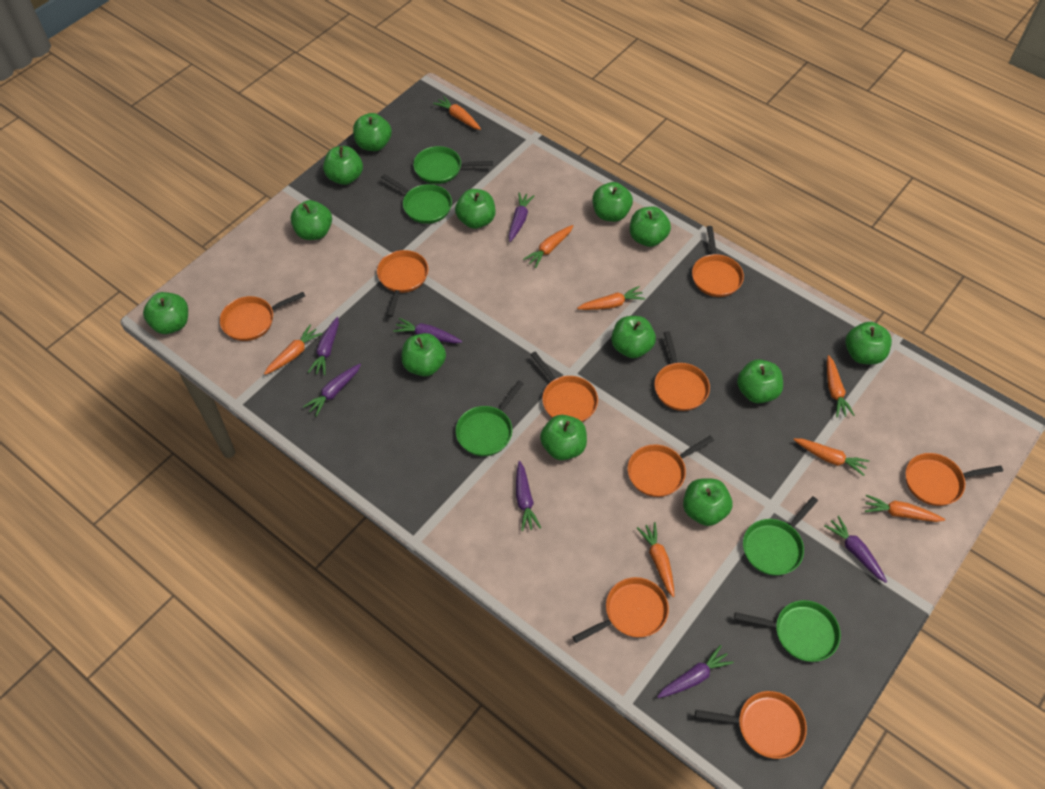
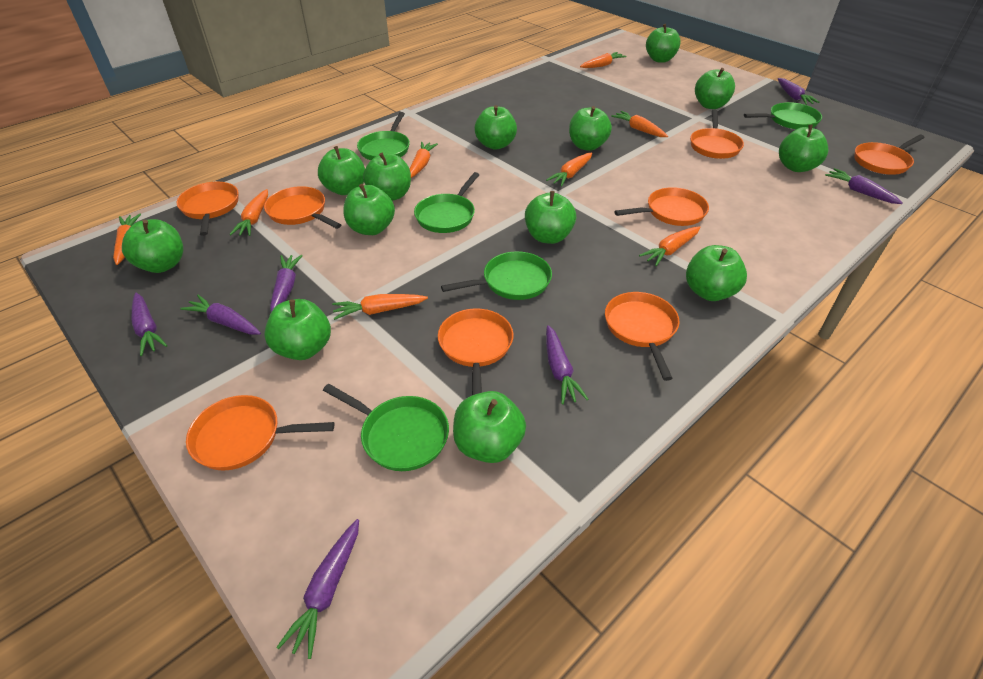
orange pan: 9 -> 8

